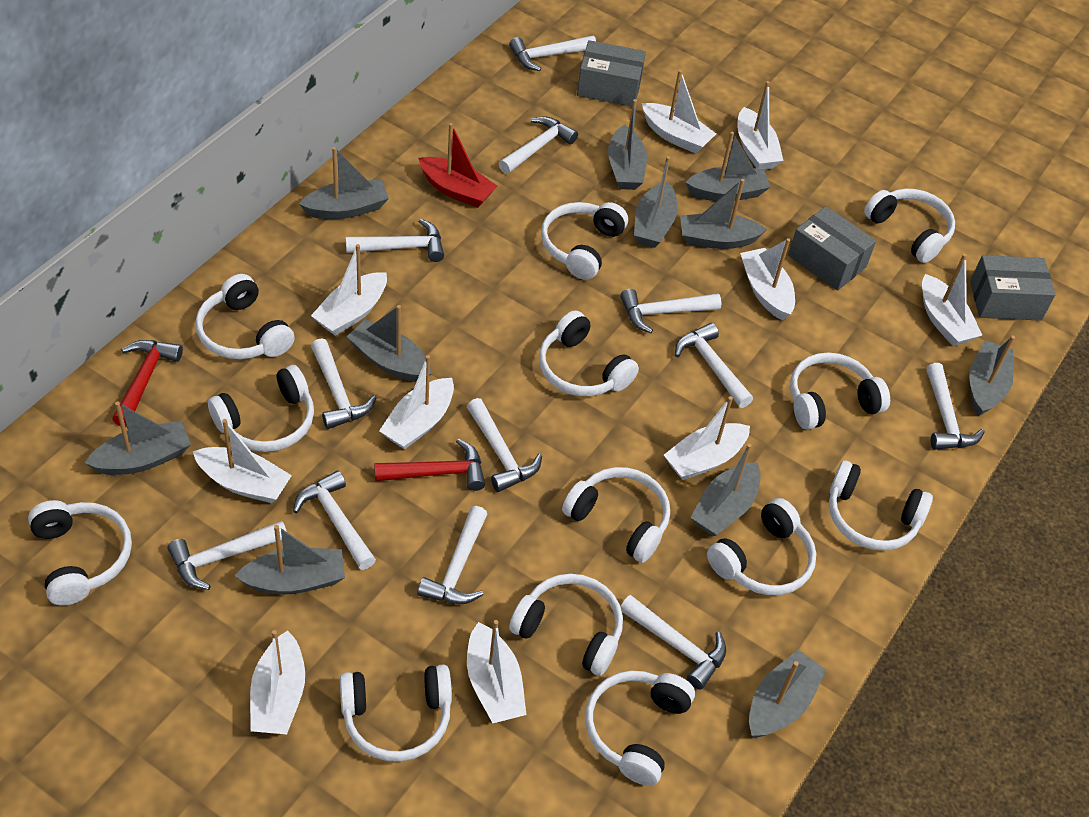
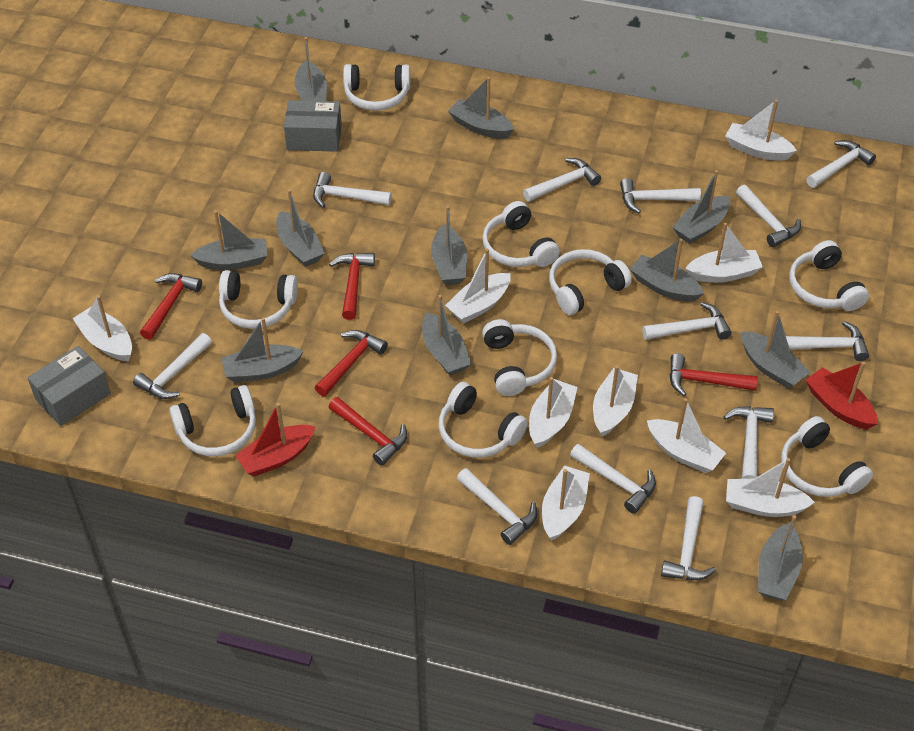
grey box: 3 -> 2
red boat: 1 -> 2
red hammer: 2 -> 5
white boat: 10 -> 9
white headphones: 13 -> 9

